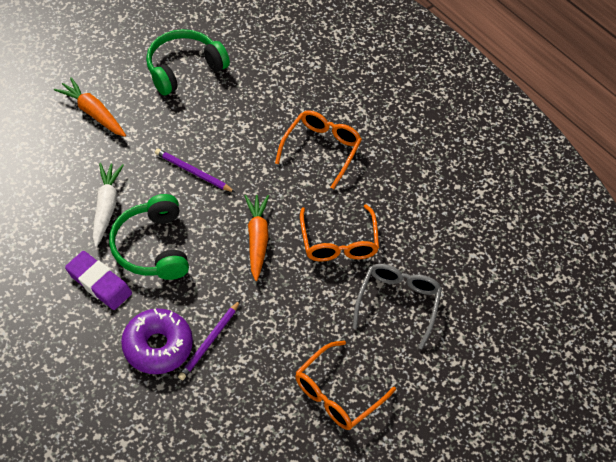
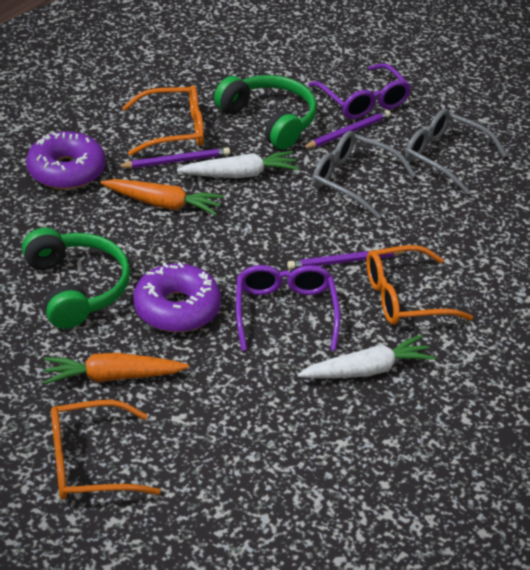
grey glasses: 1 -> 2
purple donut: 1 -> 2
purple eraser: 1 -> 0
purple glasses: 0 -> 2
purple pencil: 2 -> 3
white carrot: 1 -> 2

